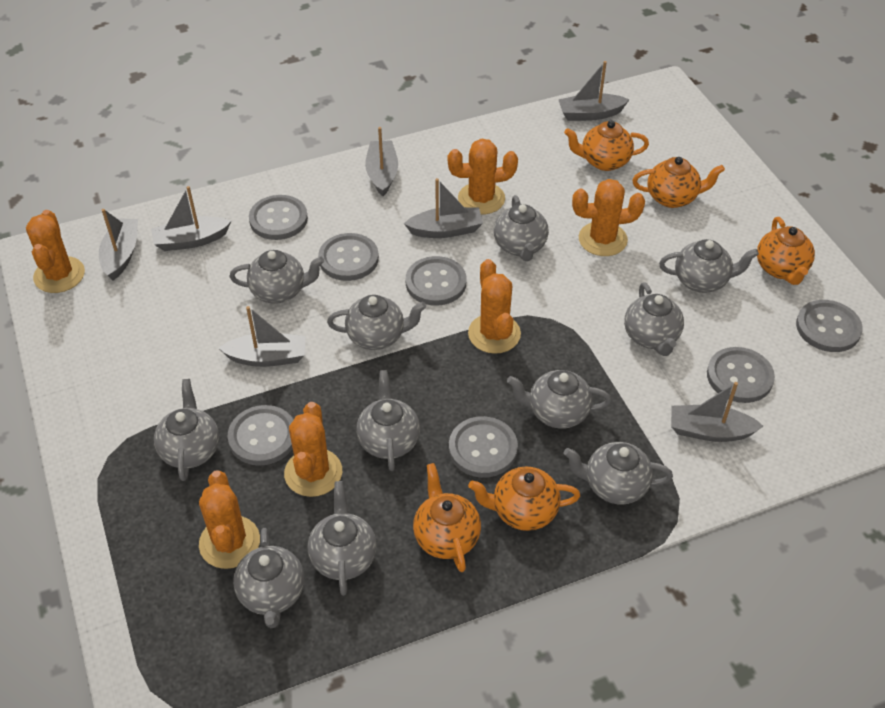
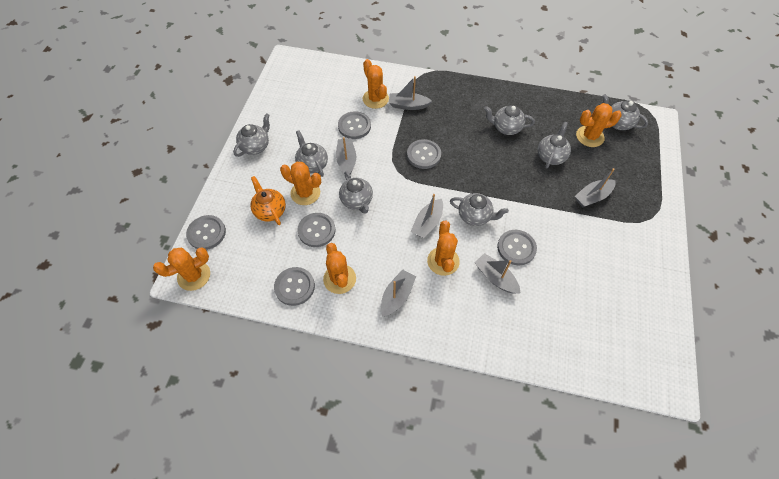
grey boat: 7 -> 6
grey button: 7 -> 6
grey teapot: 11 -> 7
orange teapot: 5 -> 1

